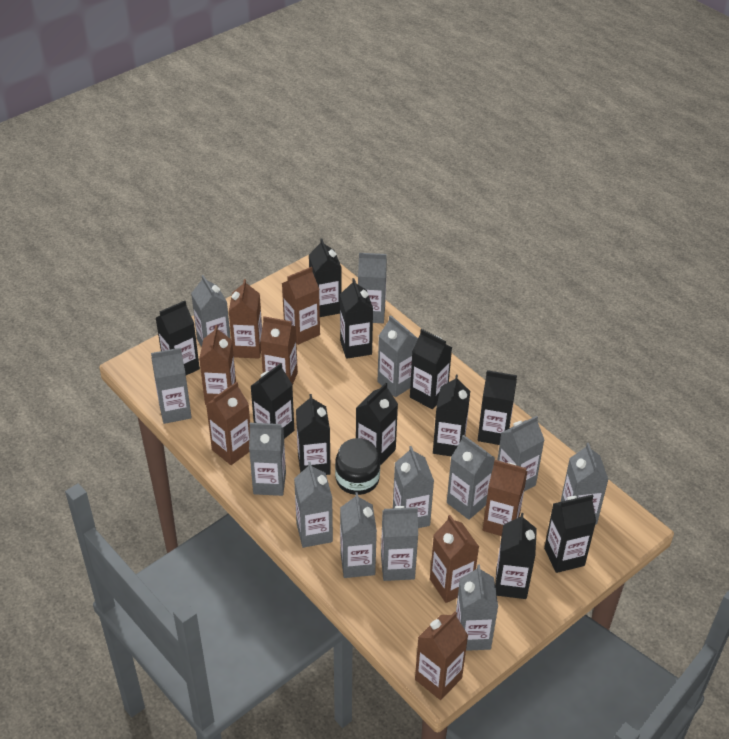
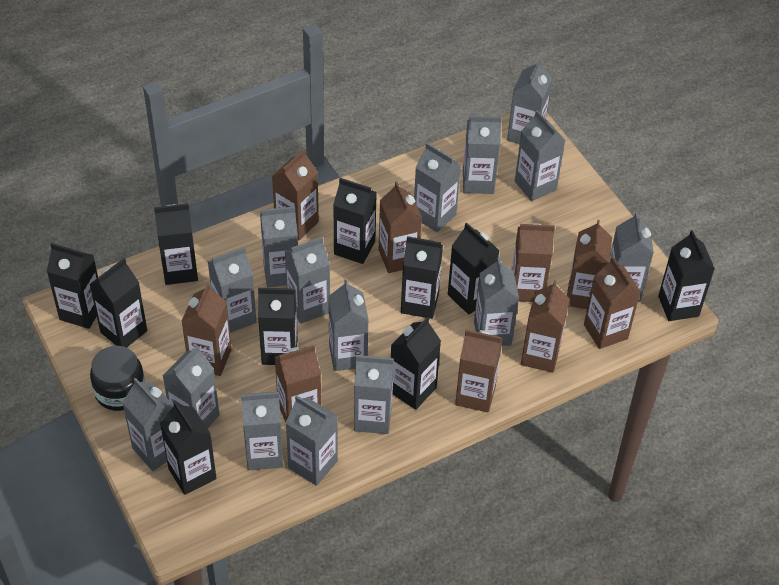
black carton: 11 -> 10
brown carton: 8 -> 9
grey carton: 13 -> 15

